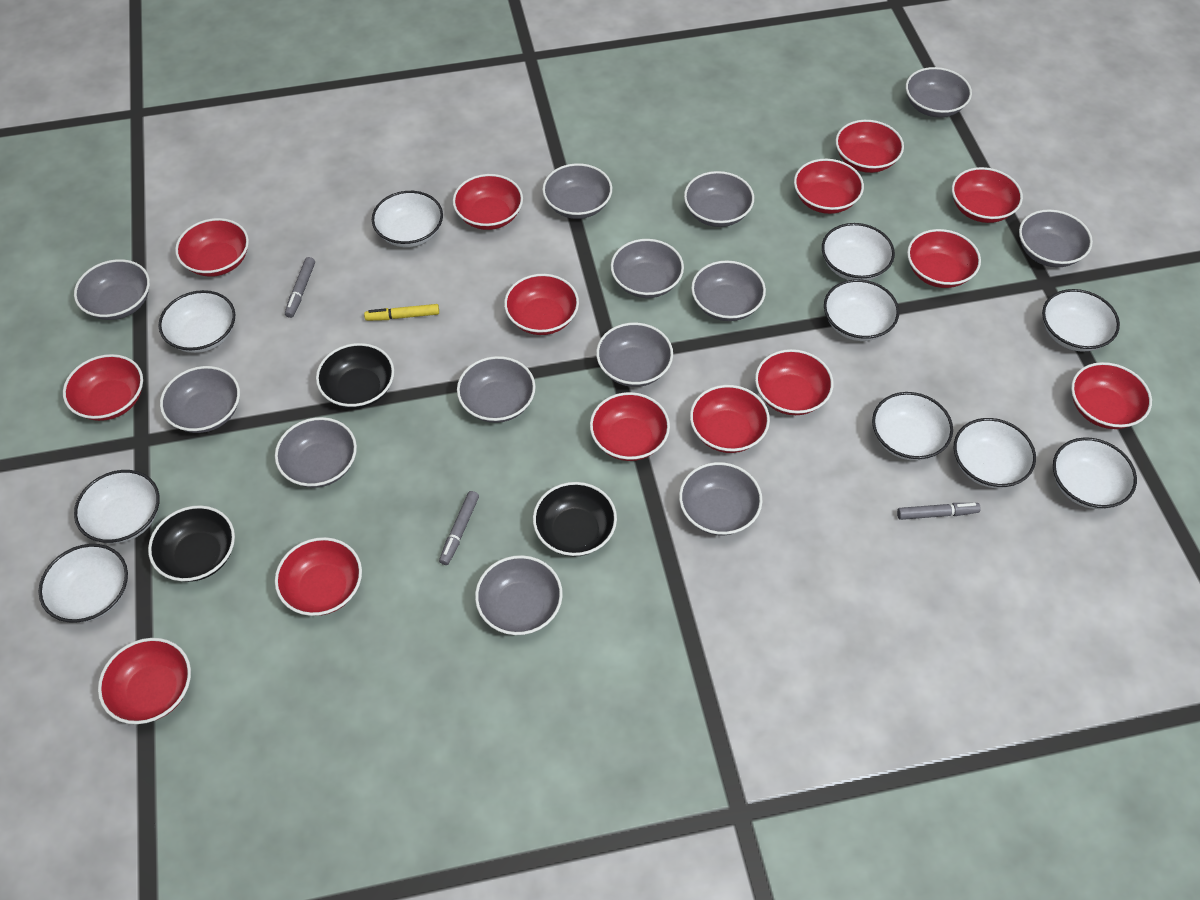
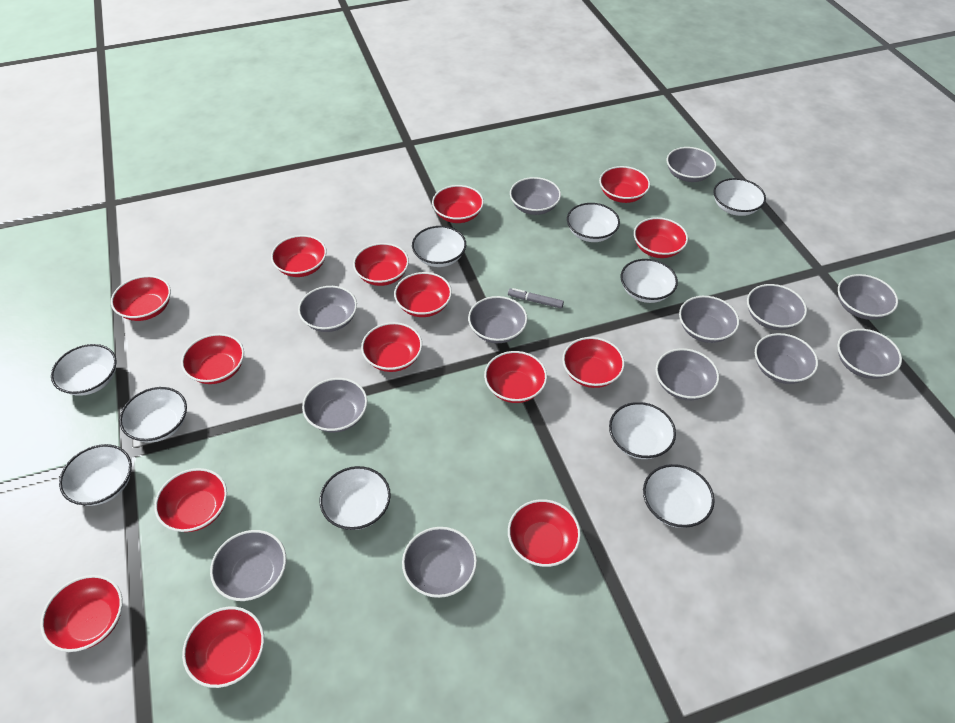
black bowl: 3 -> 0
grey marker: 3 -> 1
red bowl: 14 -> 15
yellow marker: 1 -> 0

